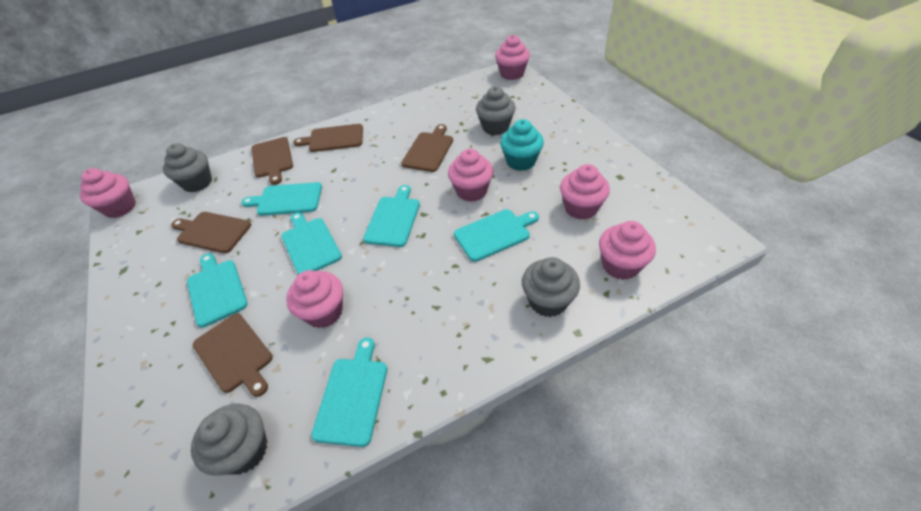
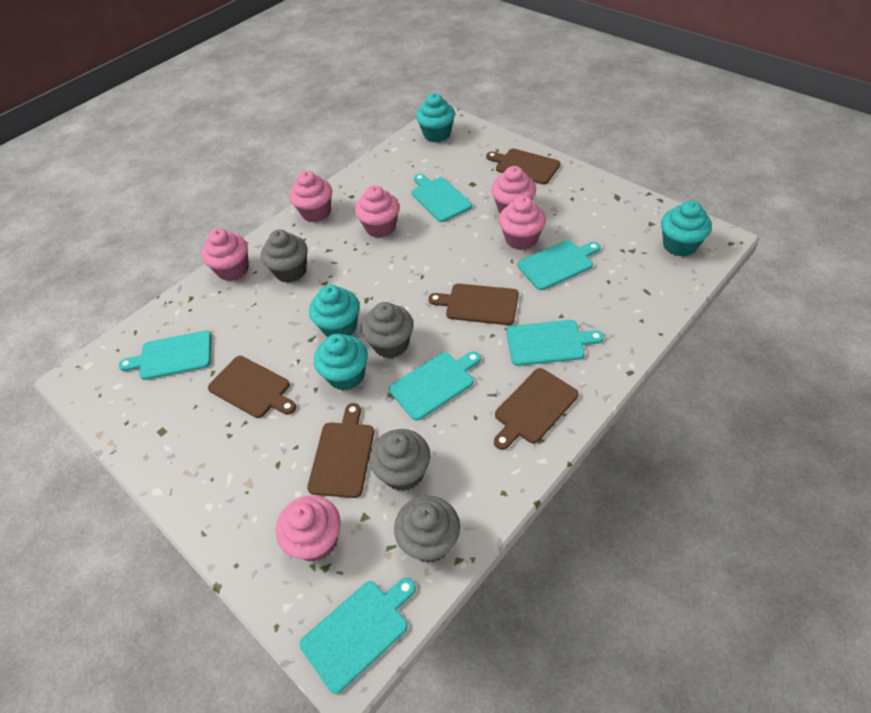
turquoise cupcake: 1 -> 4

